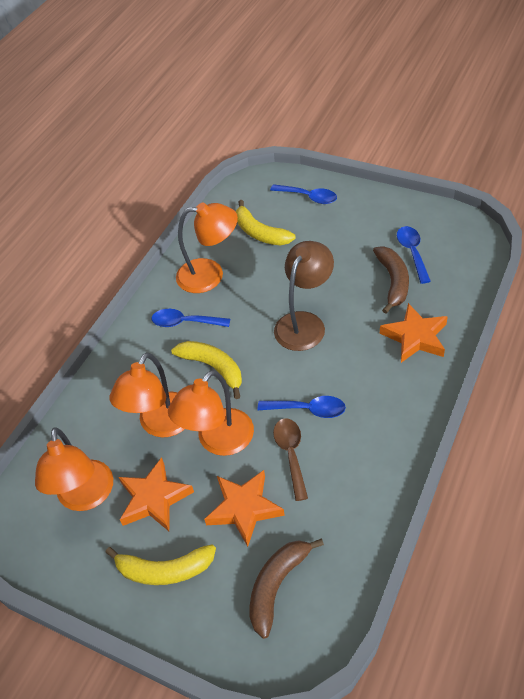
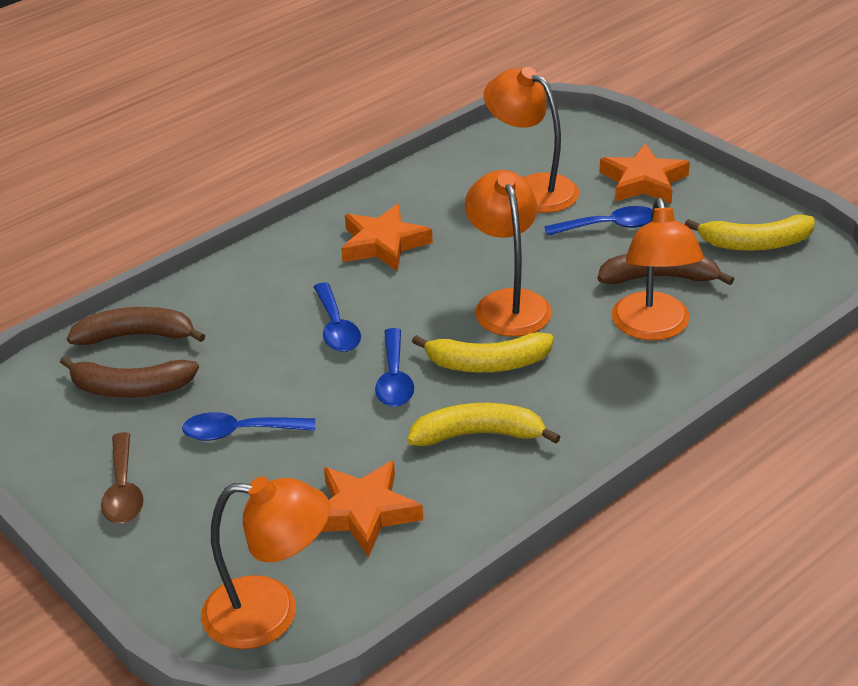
brown banana: 2 -> 3
brown lamp: 1 -> 0

